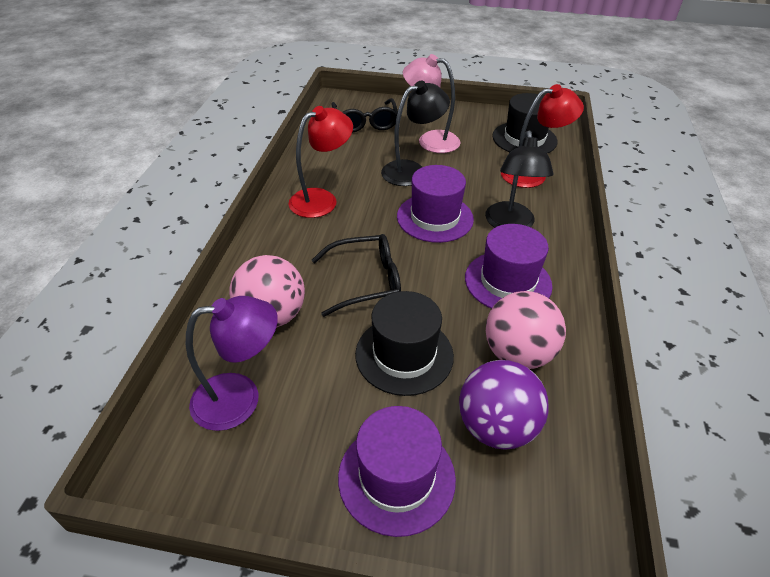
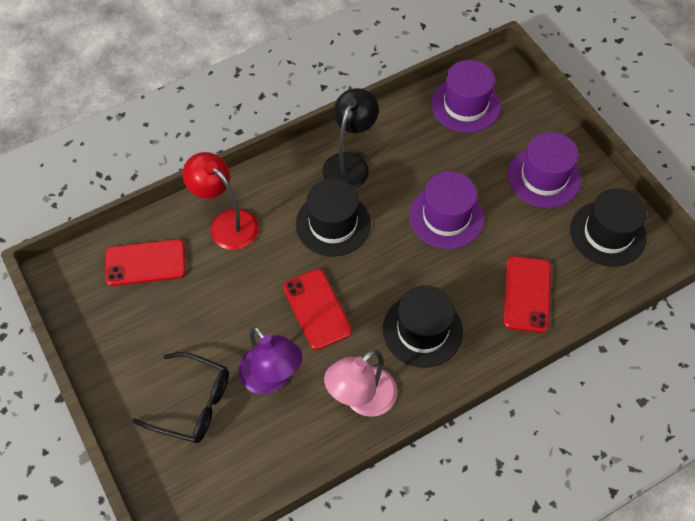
black glasses: 2 -> 1
black hat: 2 -> 3
black lamp: 2 -> 1
pink ball: 2 -> 0
purple ball: 1 -> 0
red lamp: 2 -> 1
red phone: 0 -> 3

